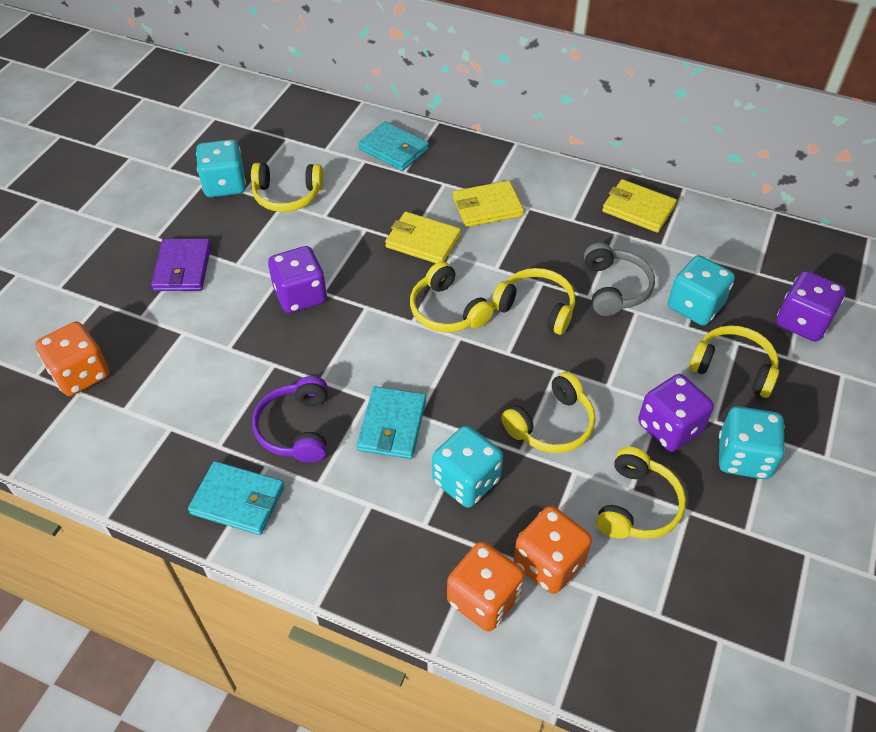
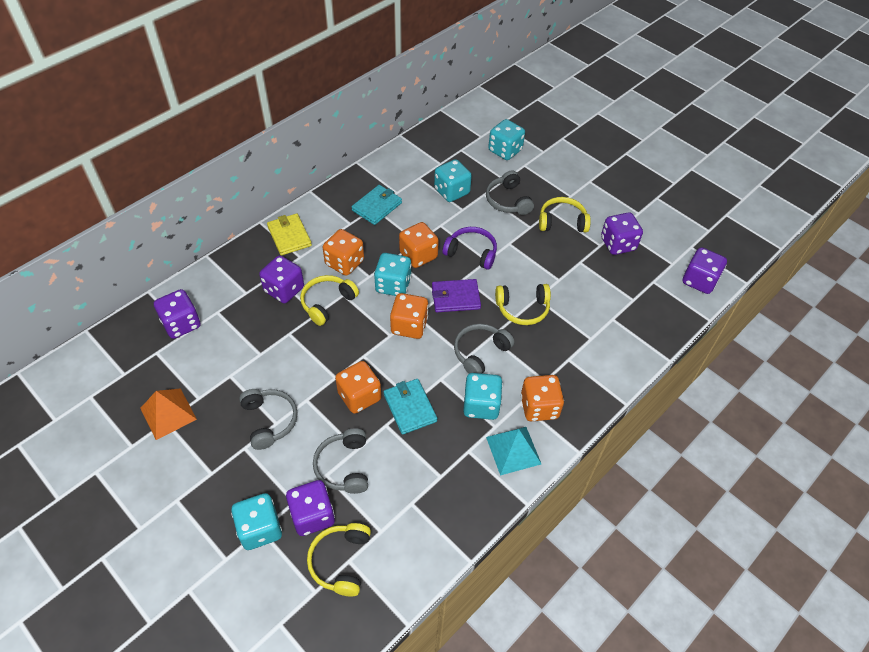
grey headphones: 1 -> 4
orange dice: 3 -> 5
orange pyramid: 0 -> 1
purple dice: 3 -> 5
turquoise dice: 4 -> 5
turquoise pyramid: 0 -> 1
turquoise wallet: 3 -> 2
yellow headphones: 6 -> 4
yellow wallet: 3 -> 1

